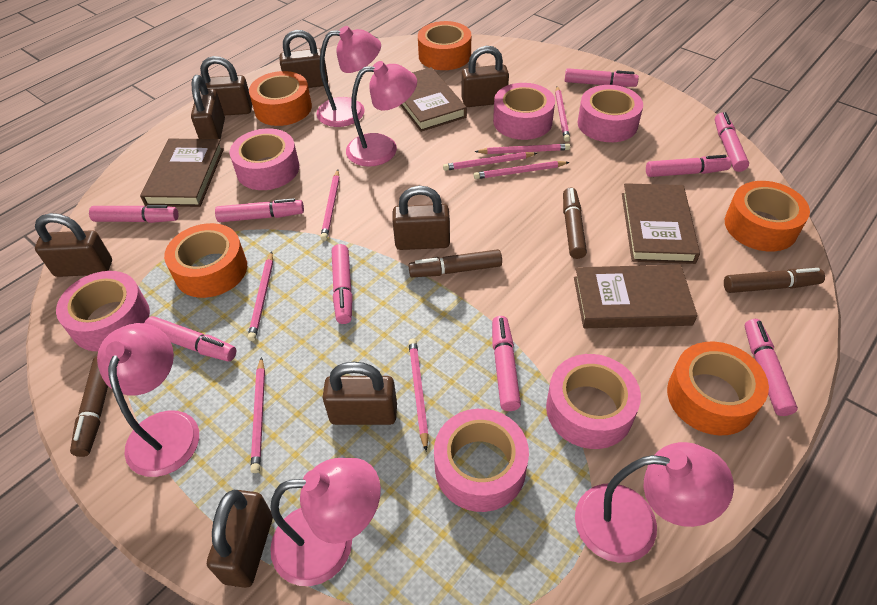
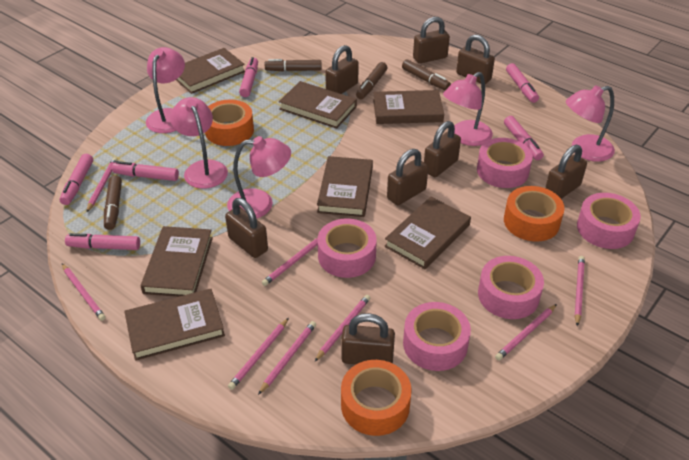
brown book: 4 -> 7
orange tape: 5 -> 3
pink marker: 9 -> 6
pink tape: 6 -> 5

